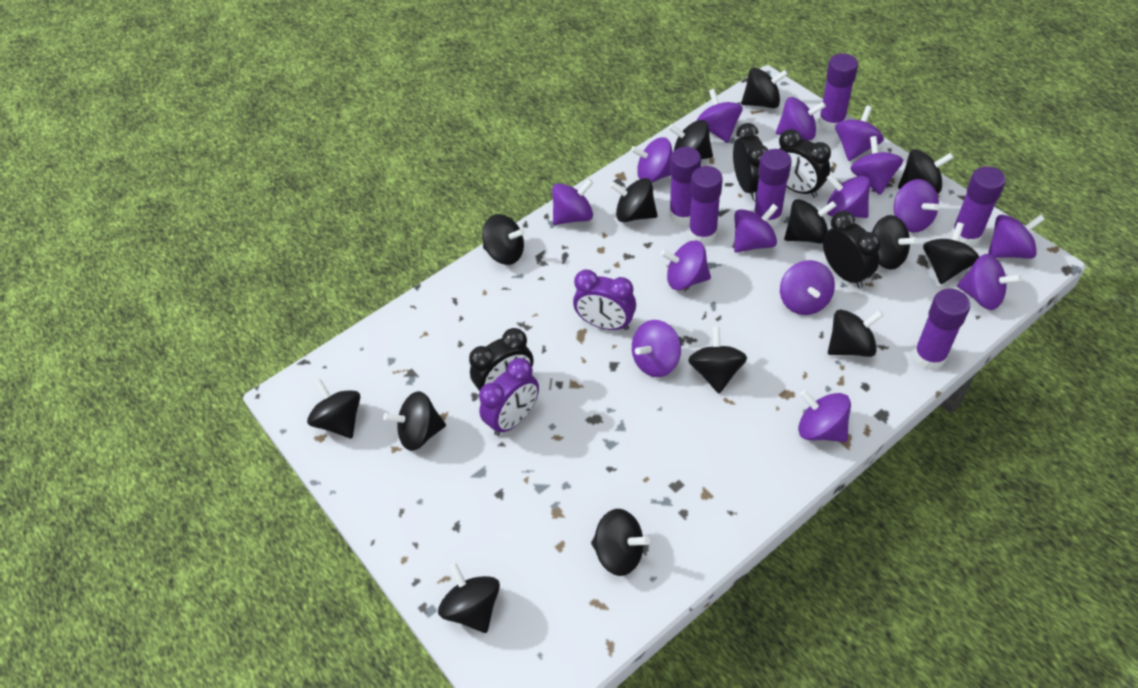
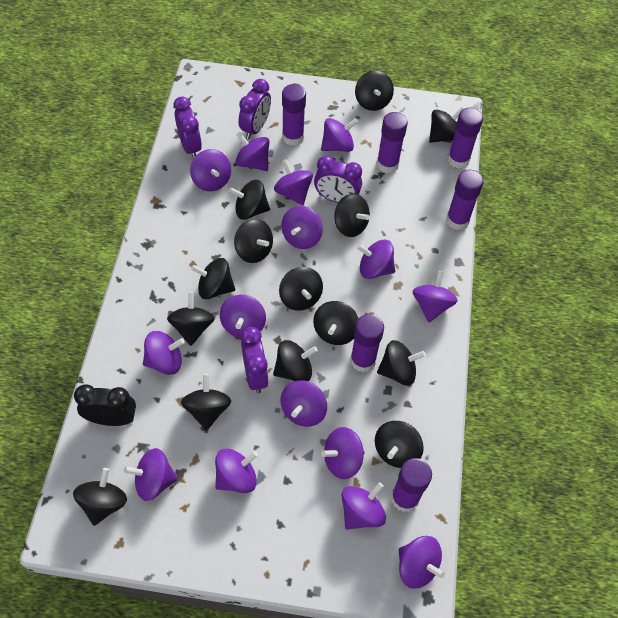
black clock: 4 -> 1
purple clock: 2 -> 4

